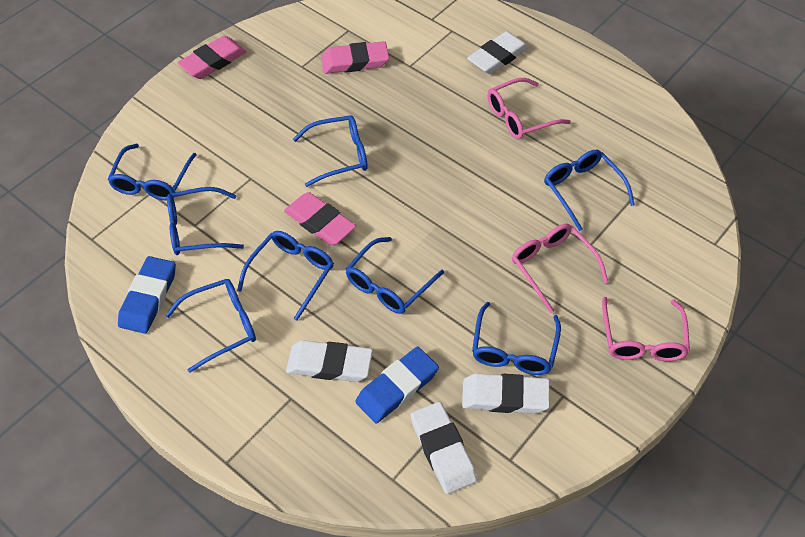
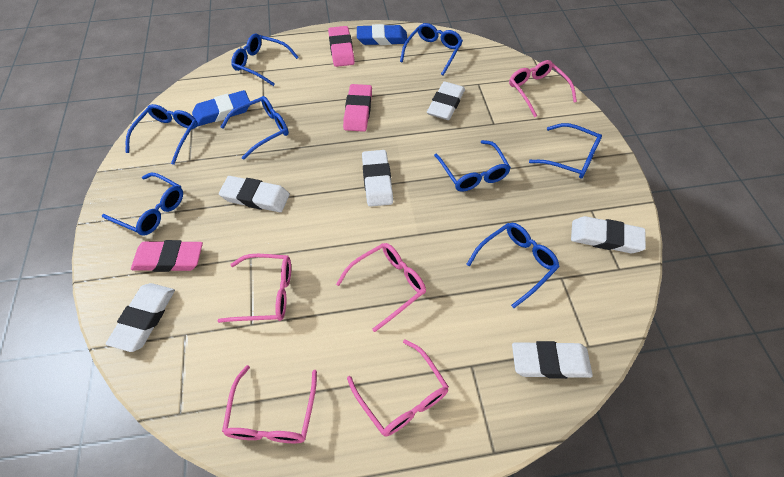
pink glasses: 3 -> 5
white eraser: 4 -> 6

